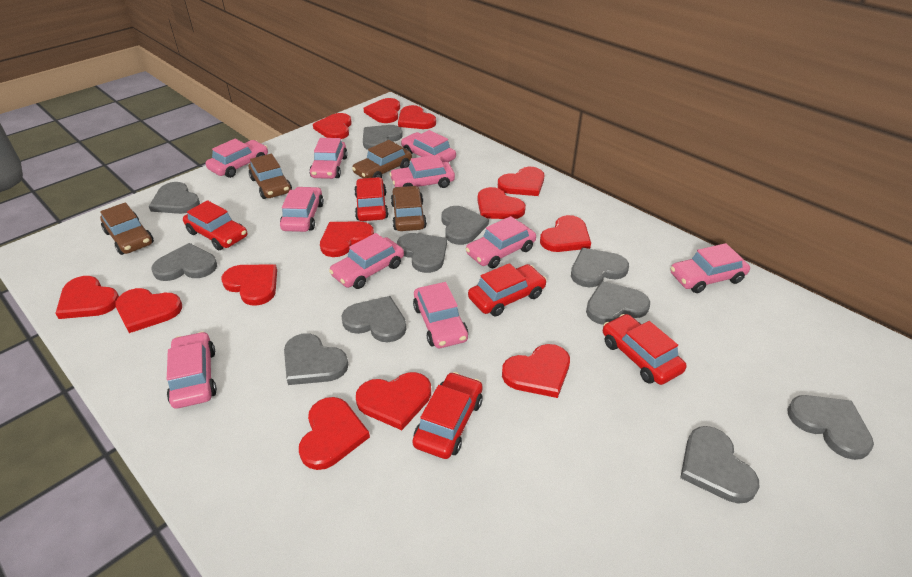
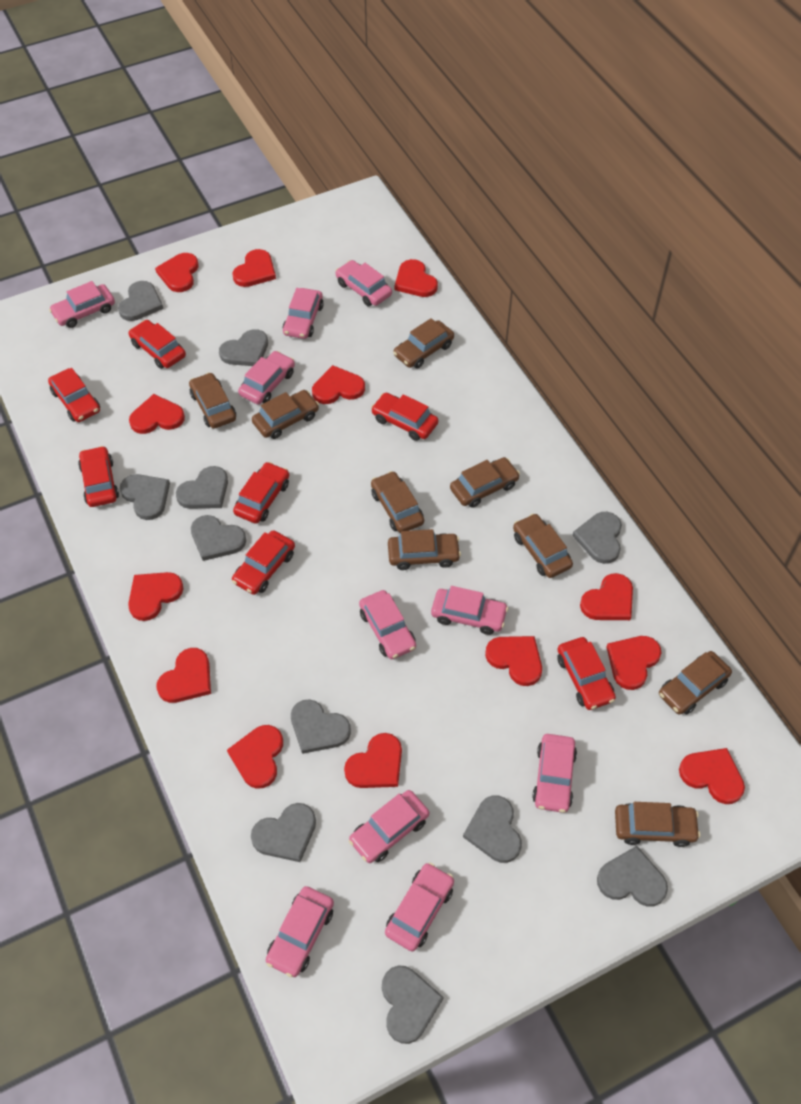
brown car: 4 -> 9
red car: 5 -> 7

